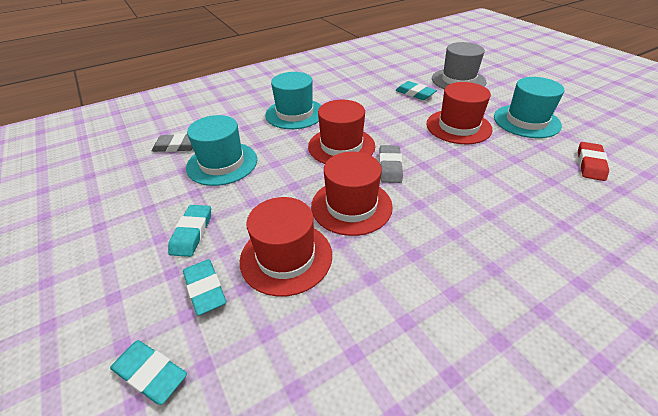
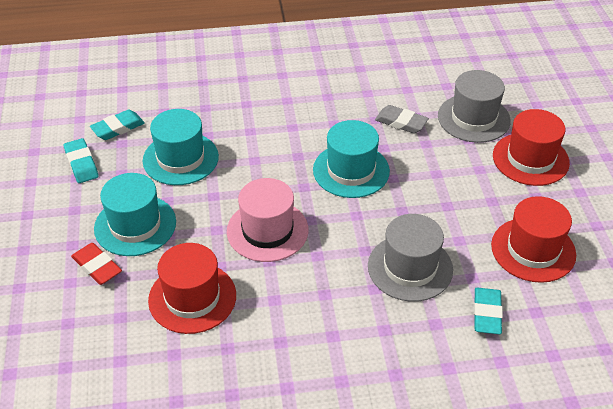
grey eraser: 2 -> 1
grey hat: 1 -> 2
pink hat: 0 -> 1
red hat: 4 -> 3
turquoise eraser: 4 -> 3

